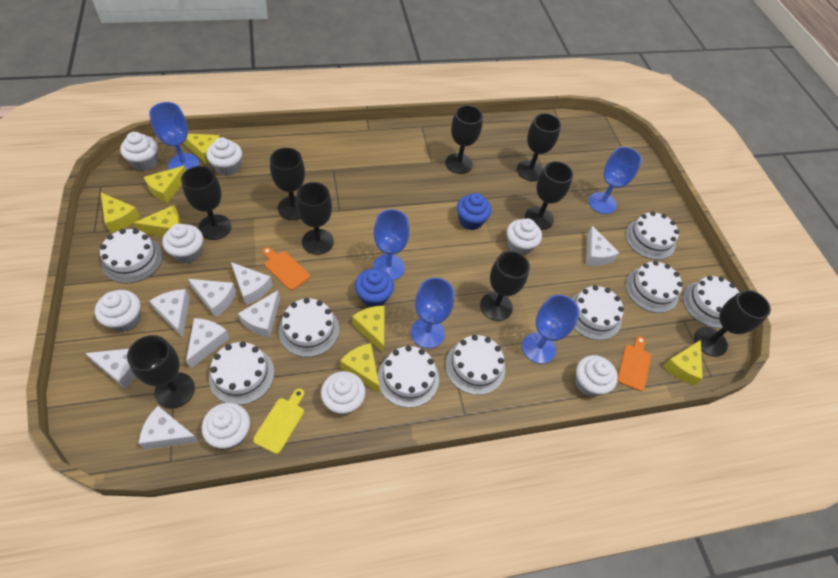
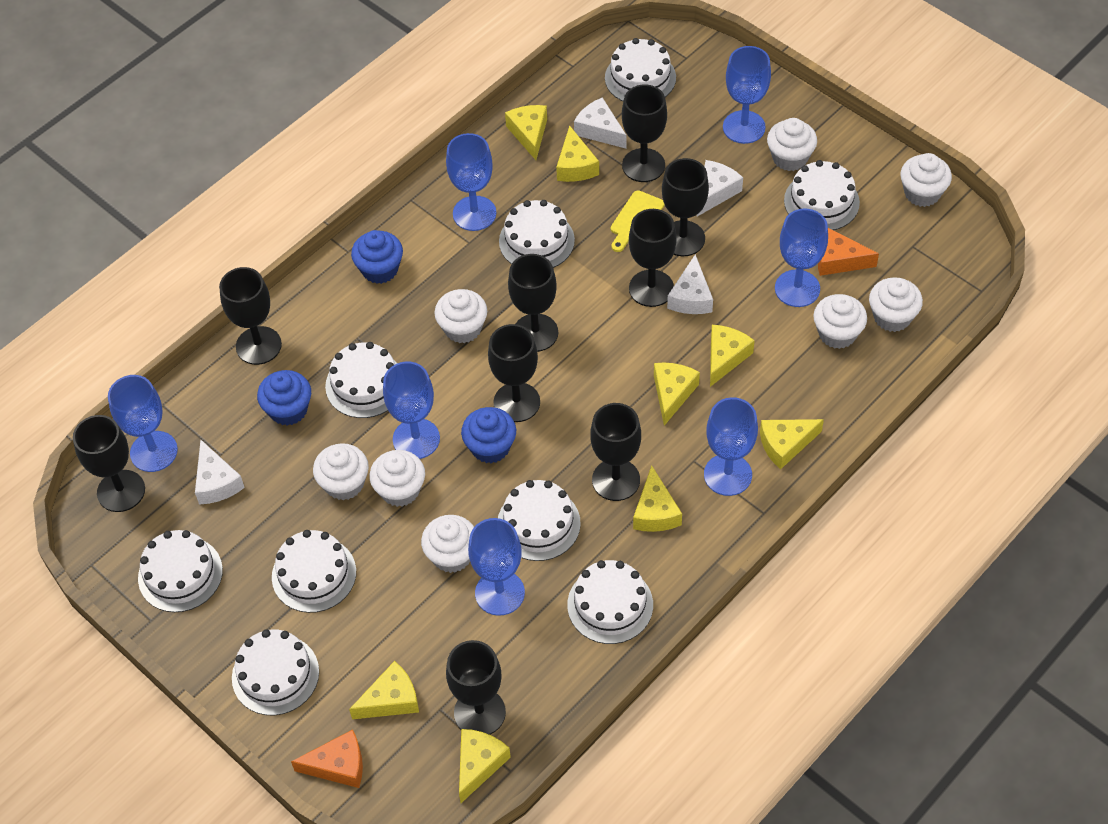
blue cupcake: 2 -> 3
blue goblet: 5 -> 7
orange cheese: 0 -> 2
orange cutting board: 2 -> 0
white cheese: 8 -> 4
yellow cheese: 7 -> 8

